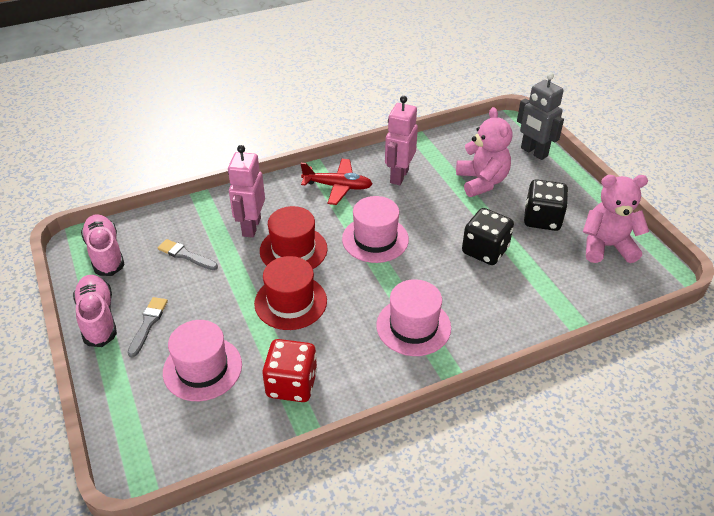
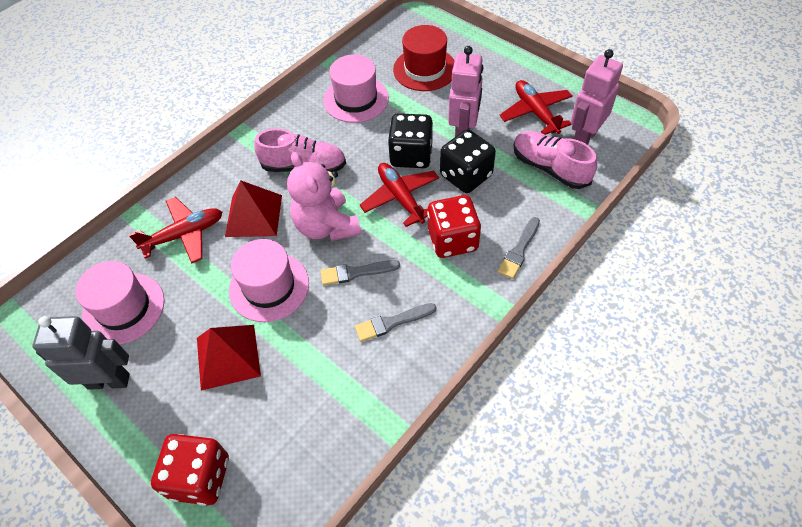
grey brush: 2 -> 3
pink teddy bear: 2 -> 1
red dice: 1 -> 2
red hat: 2 -> 1
red plane: 1 -> 3
red pyramid: 0 -> 2

